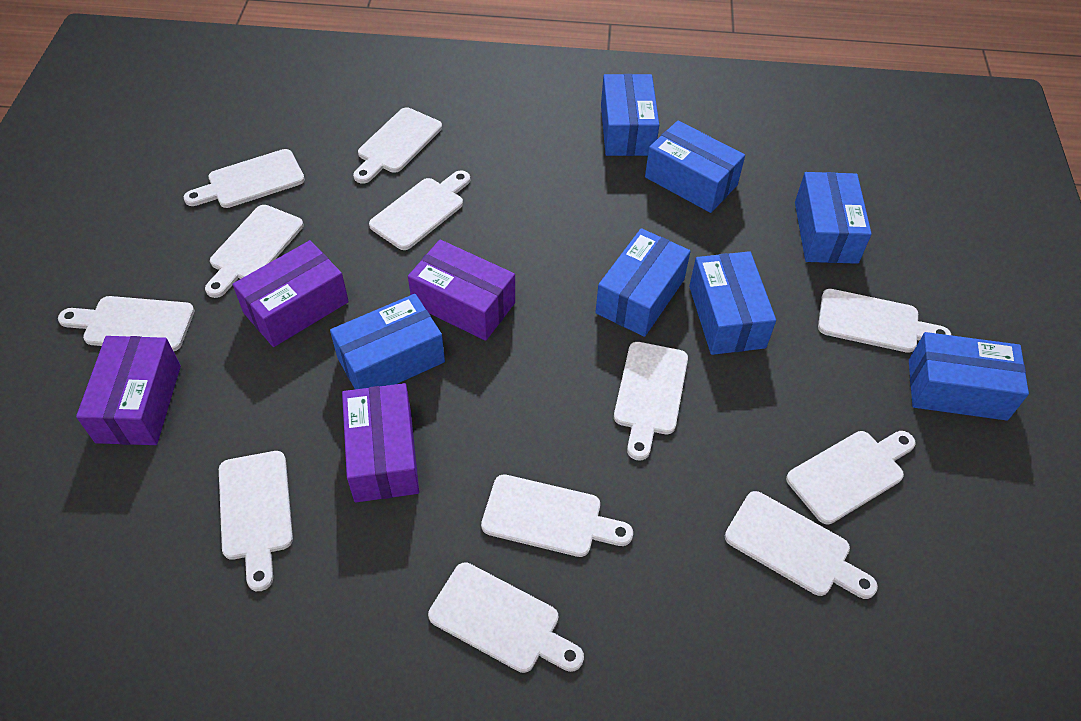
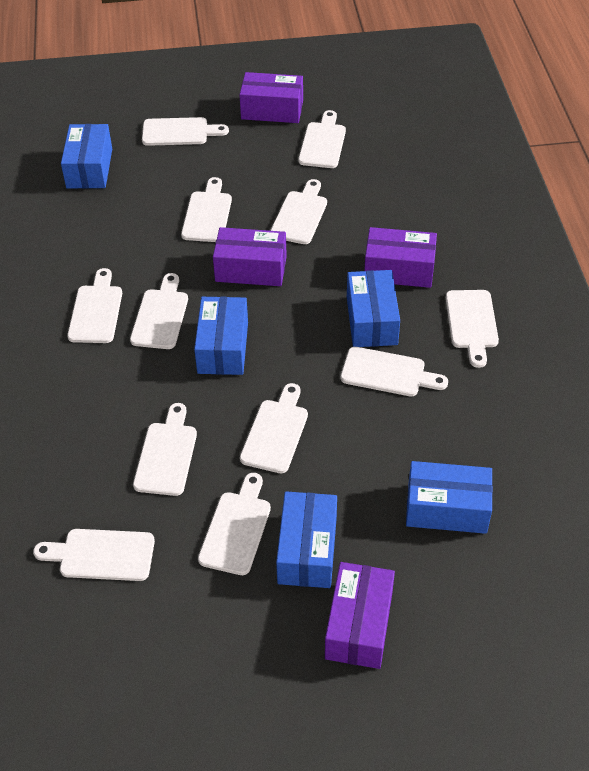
blue box: 7 -> 5

